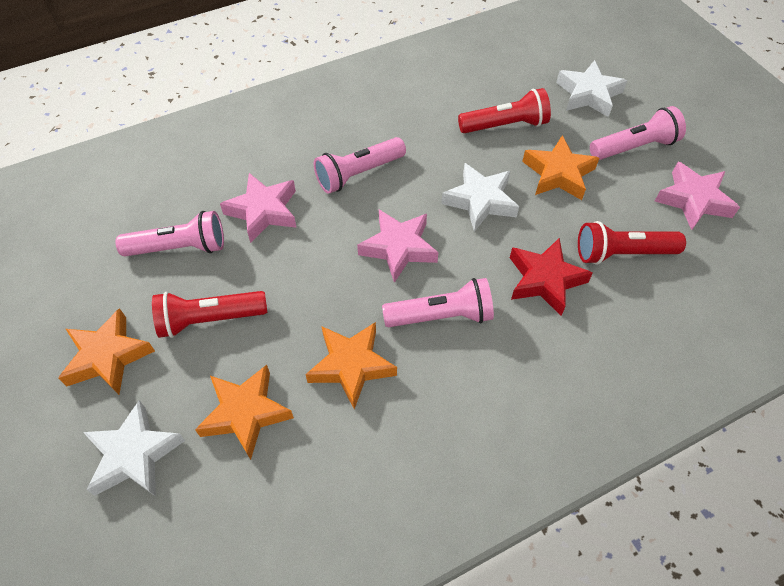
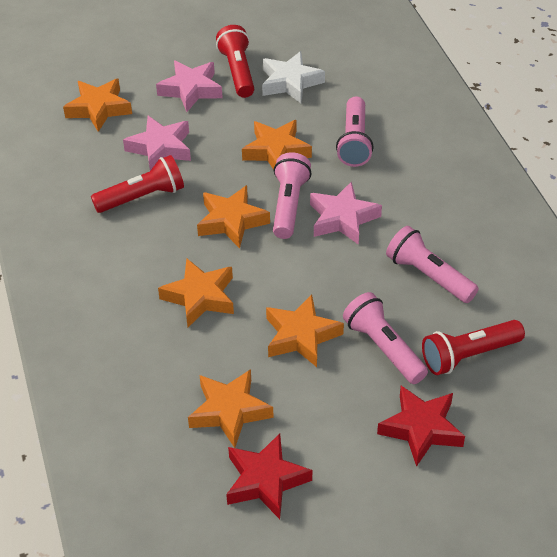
orange star: 4 -> 6
red star: 1 -> 2
white star: 3 -> 1

